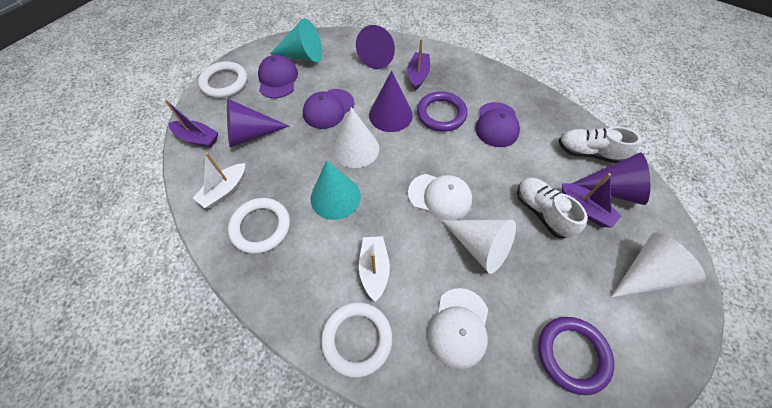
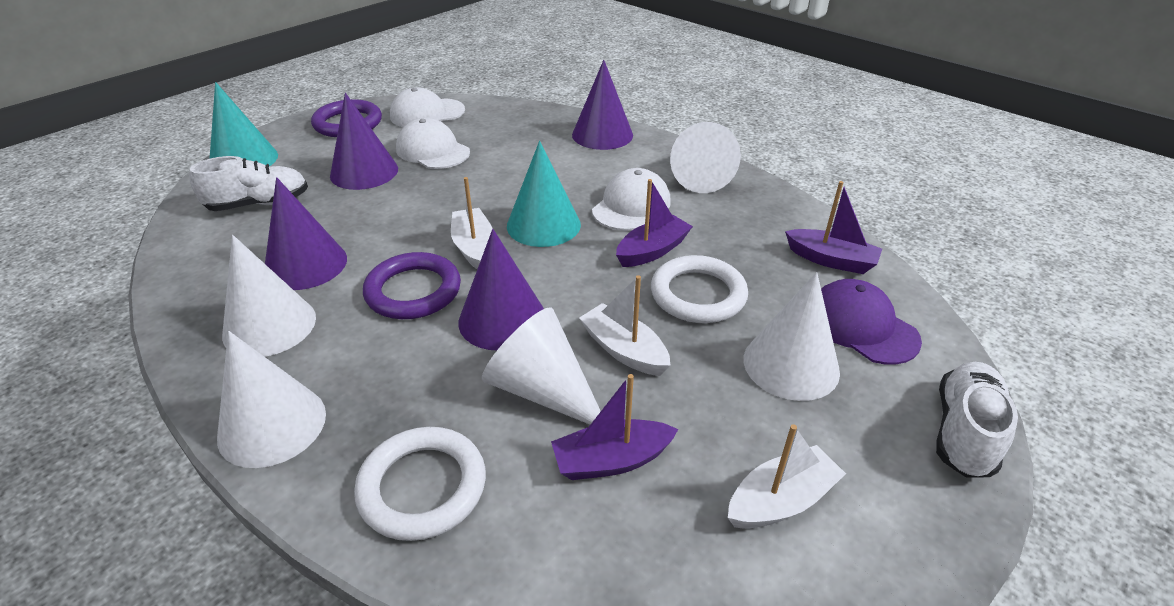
purple cap: 3 -> 1
white boat: 2 -> 3
white cap: 2 -> 3
white cone: 3 -> 5
white ring: 3 -> 2

